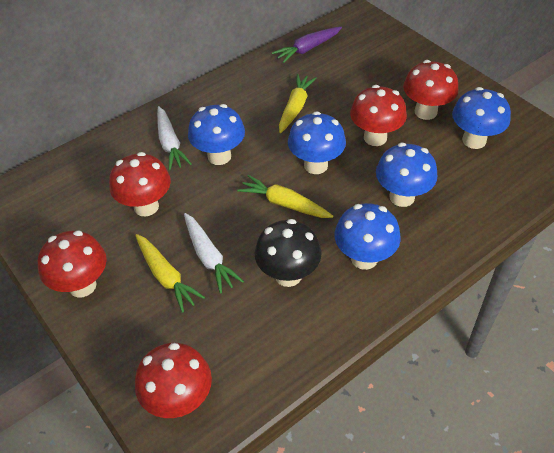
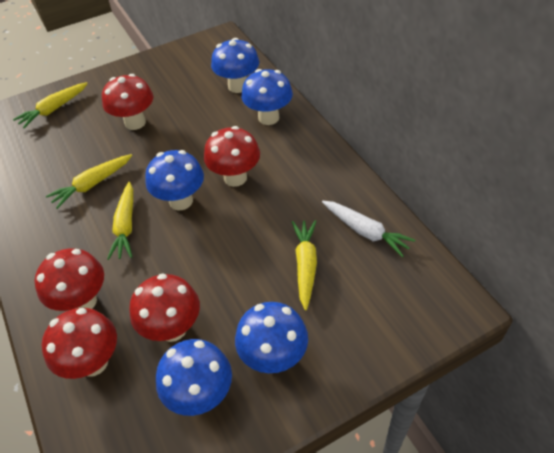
black mushroom: 1 -> 0
purple carrot: 1 -> 0
white carrot: 2 -> 1
yellow carrot: 3 -> 4

